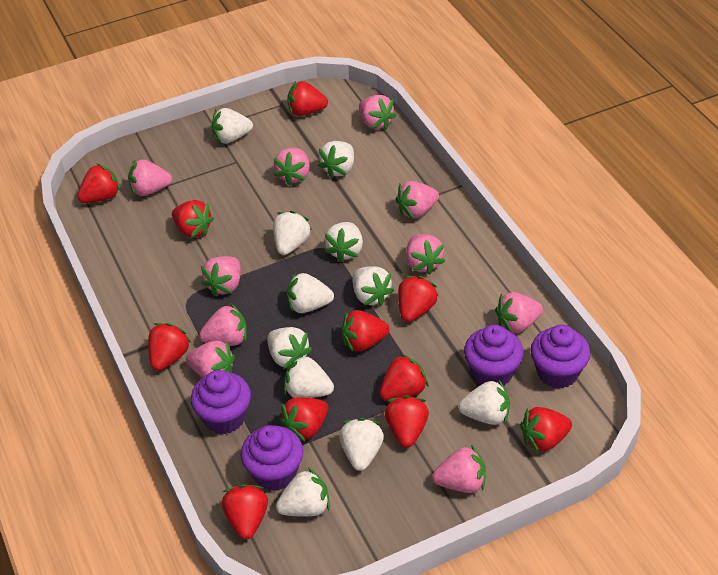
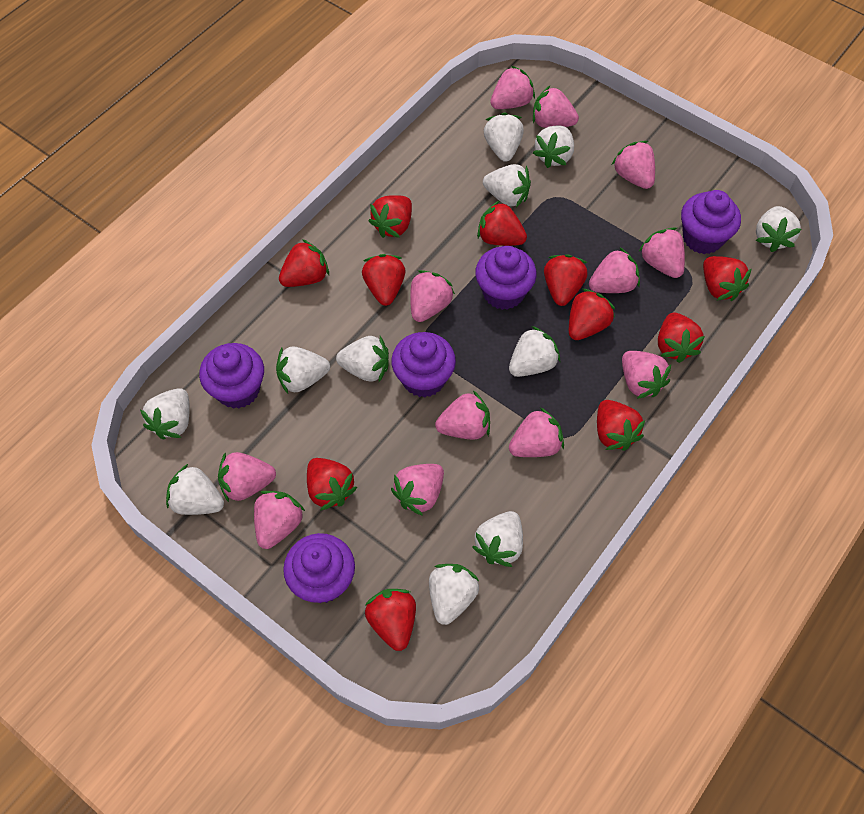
pink strawberry: 10 -> 12
purple cupcake: 4 -> 5

